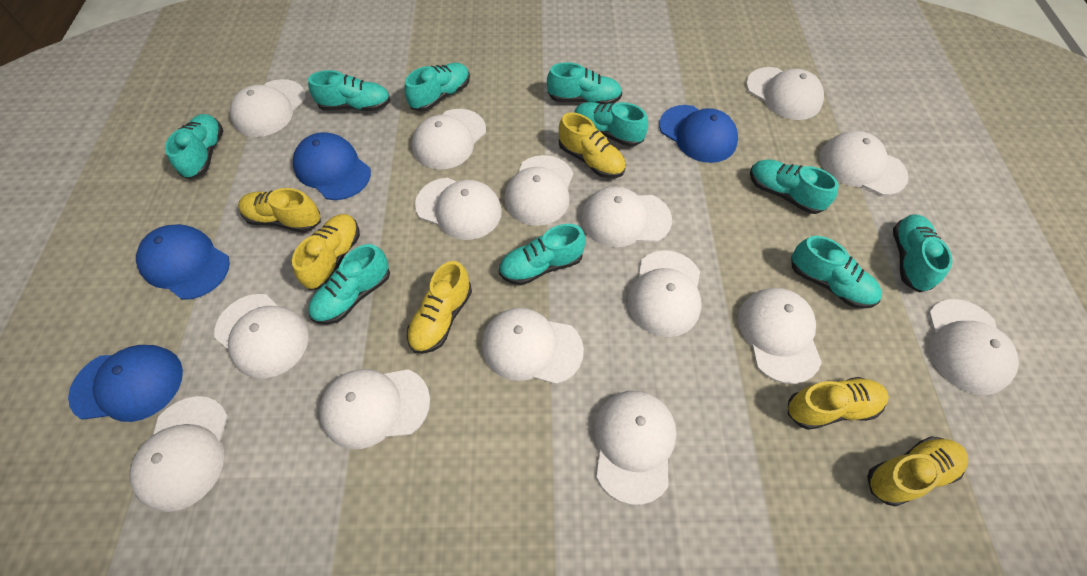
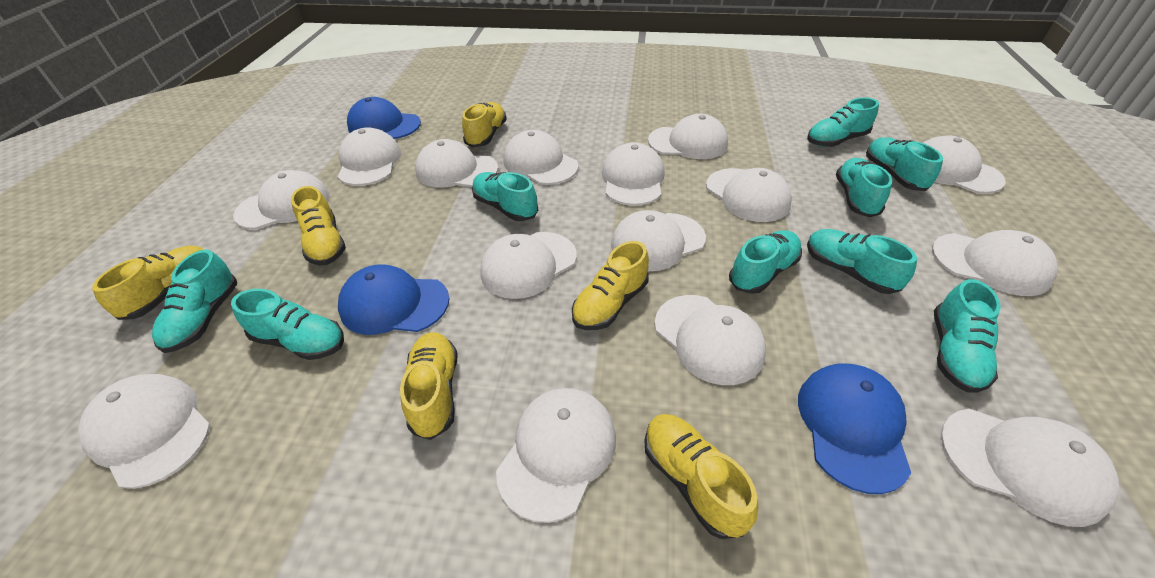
blue cap: 4 -> 3
turquoise shoe: 10 -> 9

